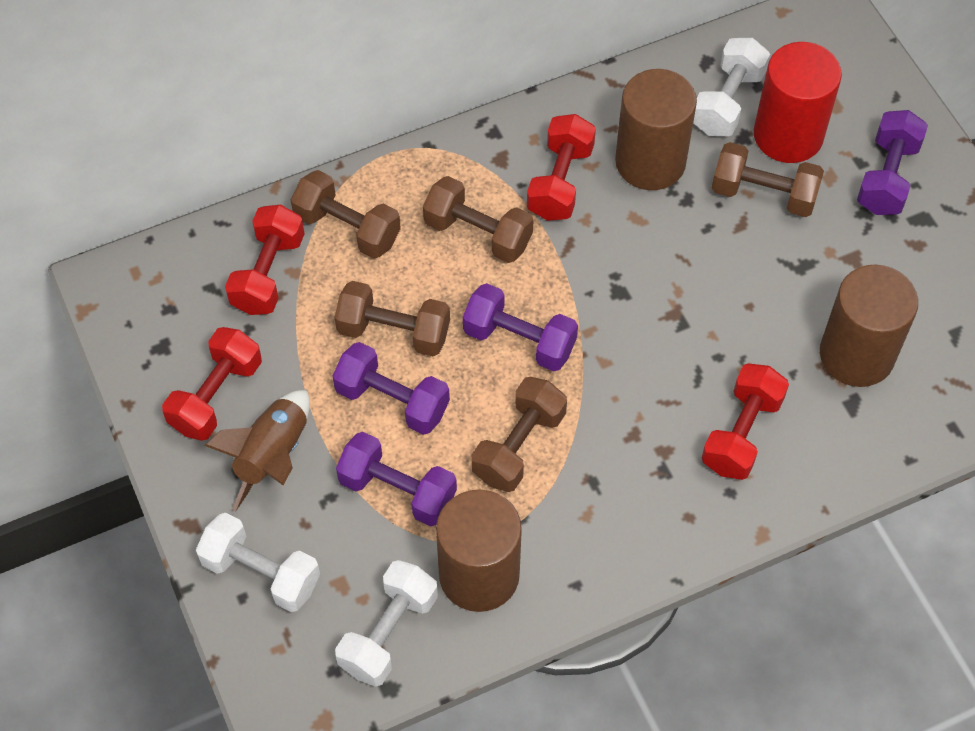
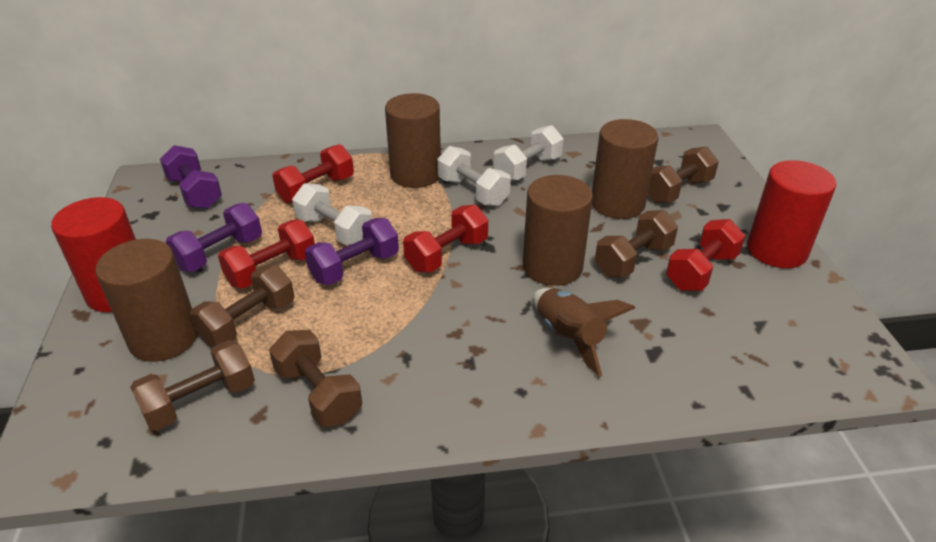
brown cylinder: 3 -> 4
purple dumbbell: 4 -> 3
red cylinder: 1 -> 2

